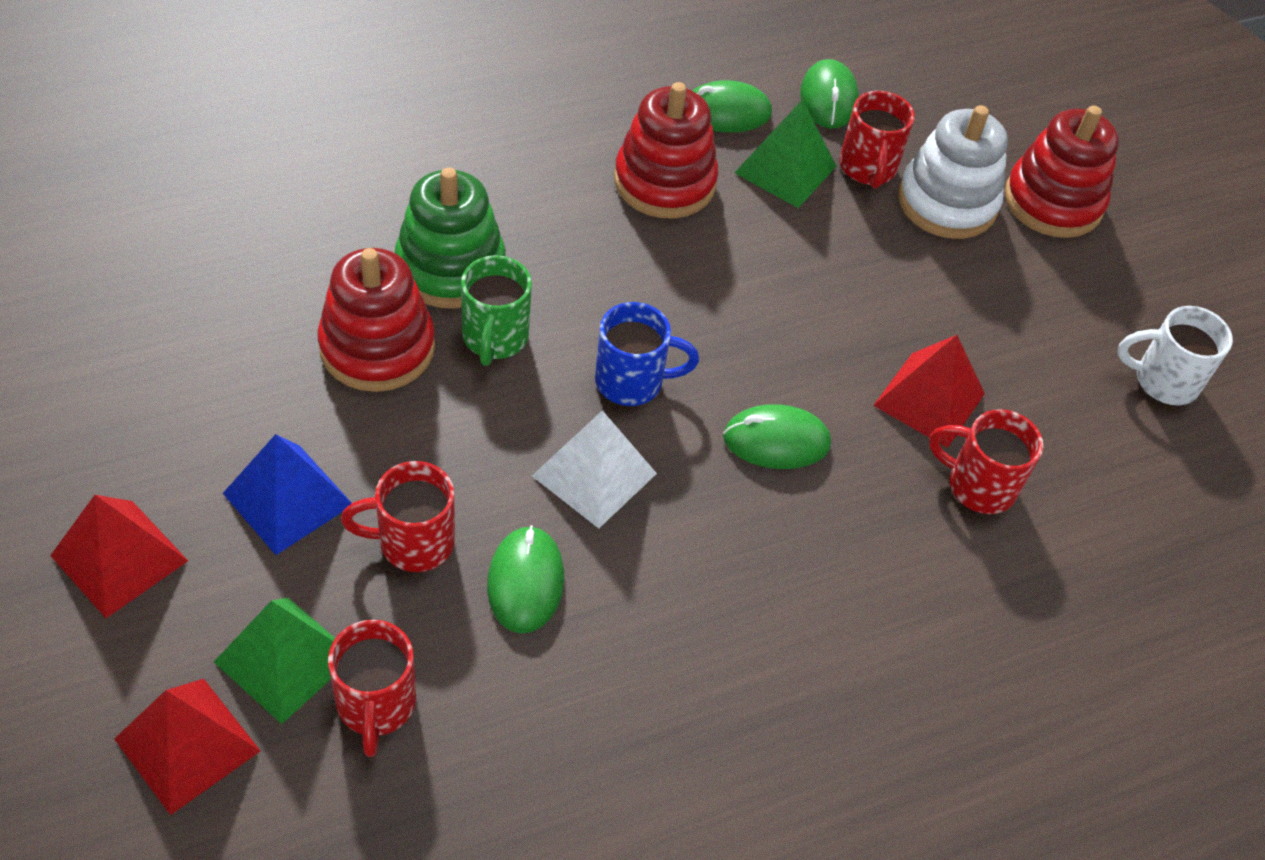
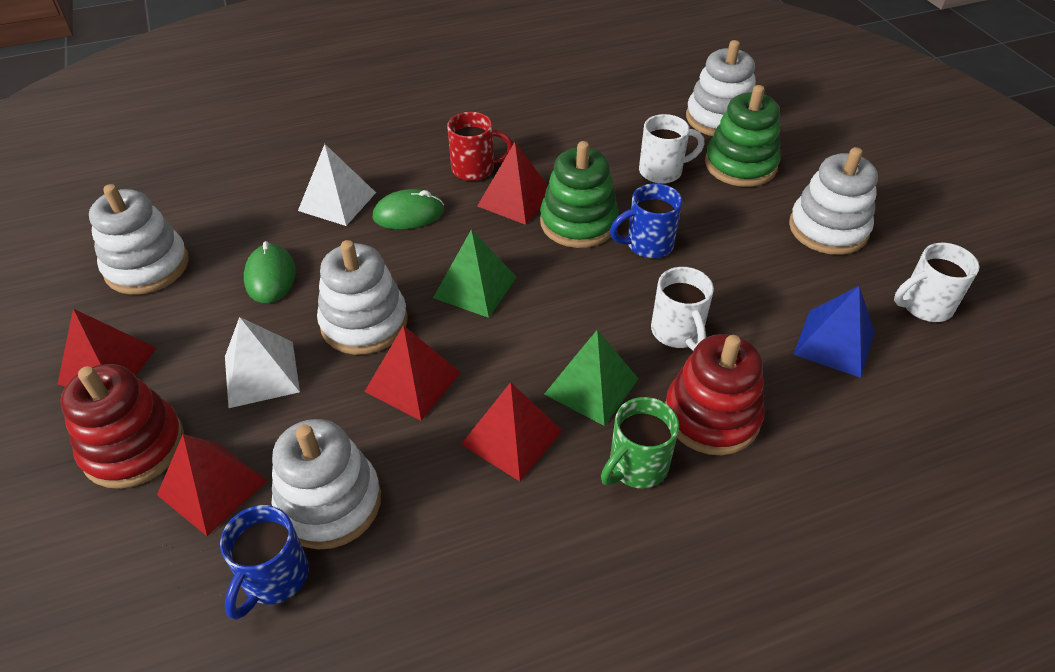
blue mug: 1 -> 2
green mouse: 4 -> 2
green stacking toy: 1 -> 2
red mug: 4 -> 1
red pyramid: 3 -> 5
red stacking toy: 3 -> 2
white mug: 1 -> 3
white pyramid: 1 -> 2
white stacking toy: 1 -> 5

